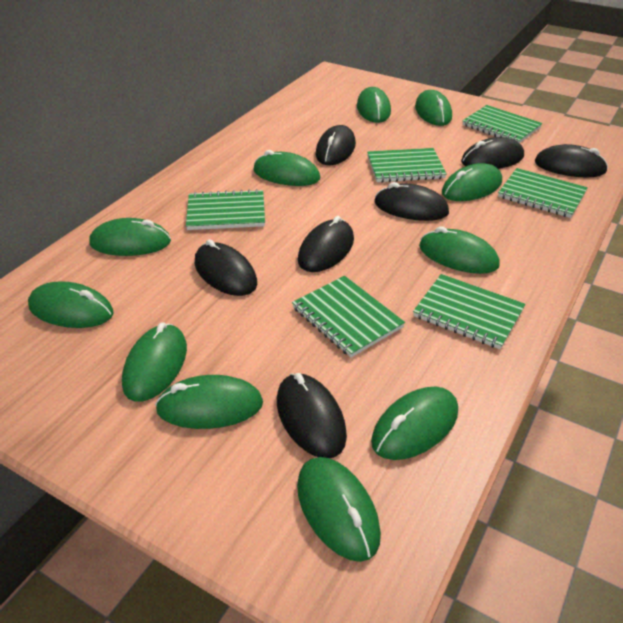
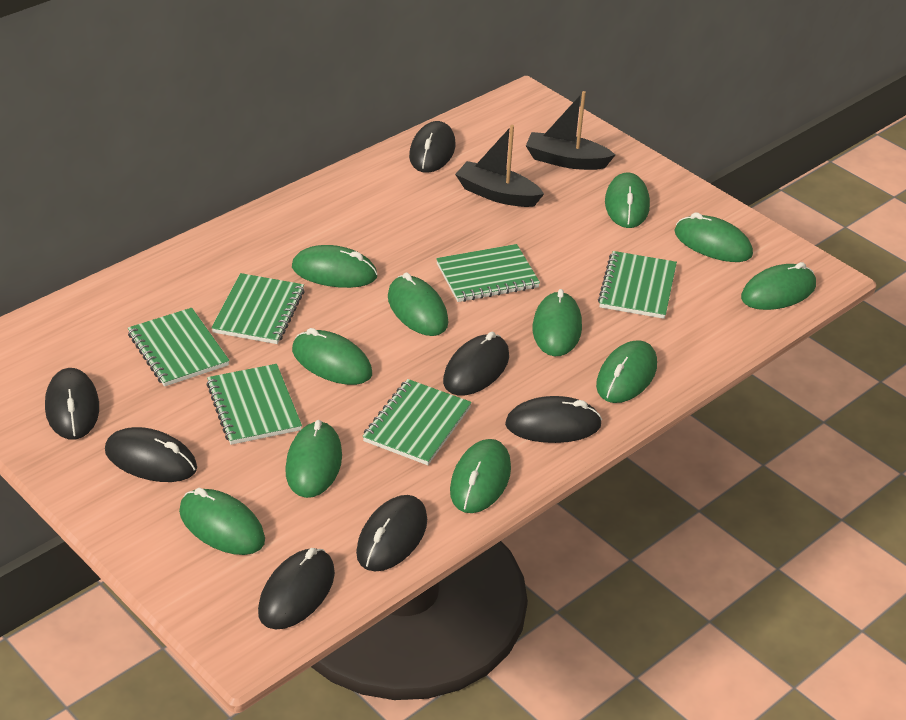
black boat: 0 -> 2

